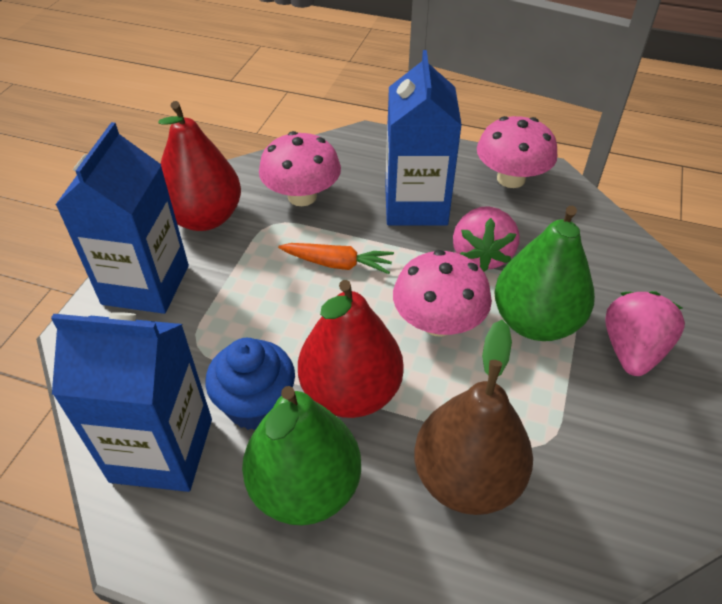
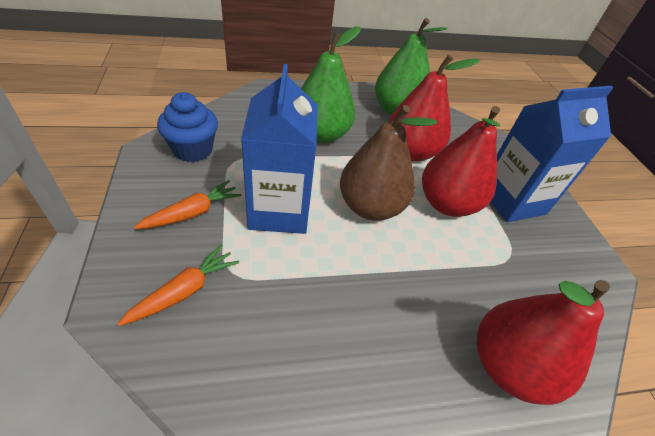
blue carton: 3 -> 2
orange carrot: 1 -> 2
pink mushroom: 3 -> 0
pink strawberry: 2 -> 0
red pear: 2 -> 3

